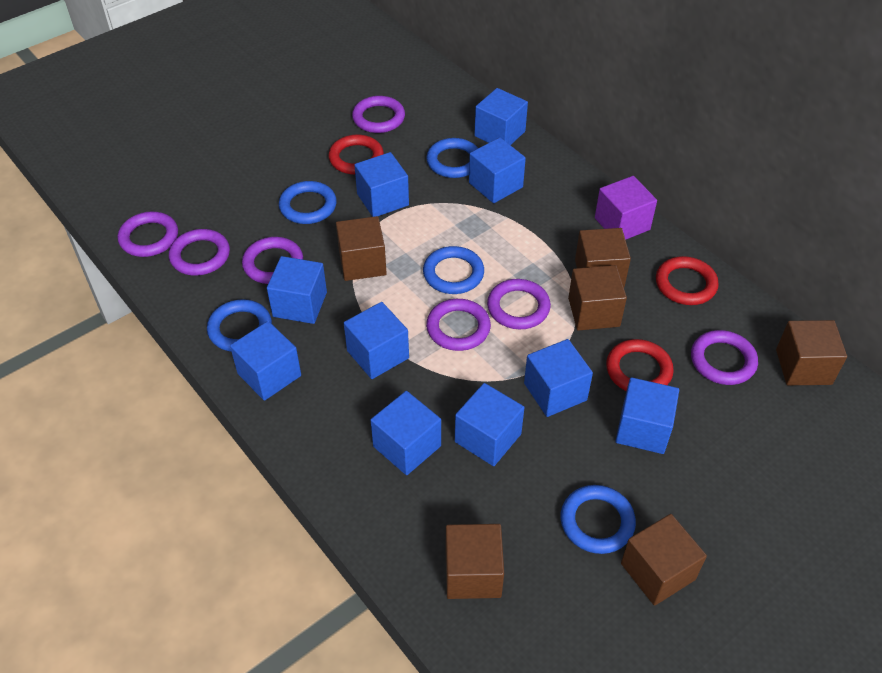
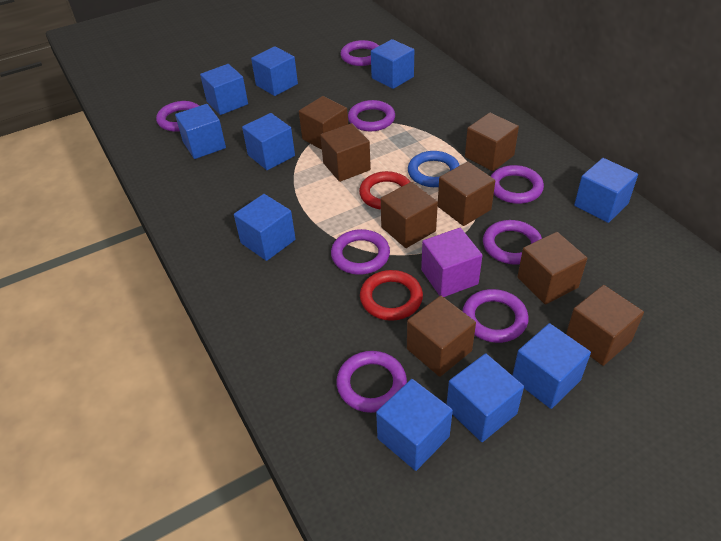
blue ring: 5 -> 1
brown cube: 6 -> 8
purple ring: 7 -> 8
red ring: 3 -> 2

